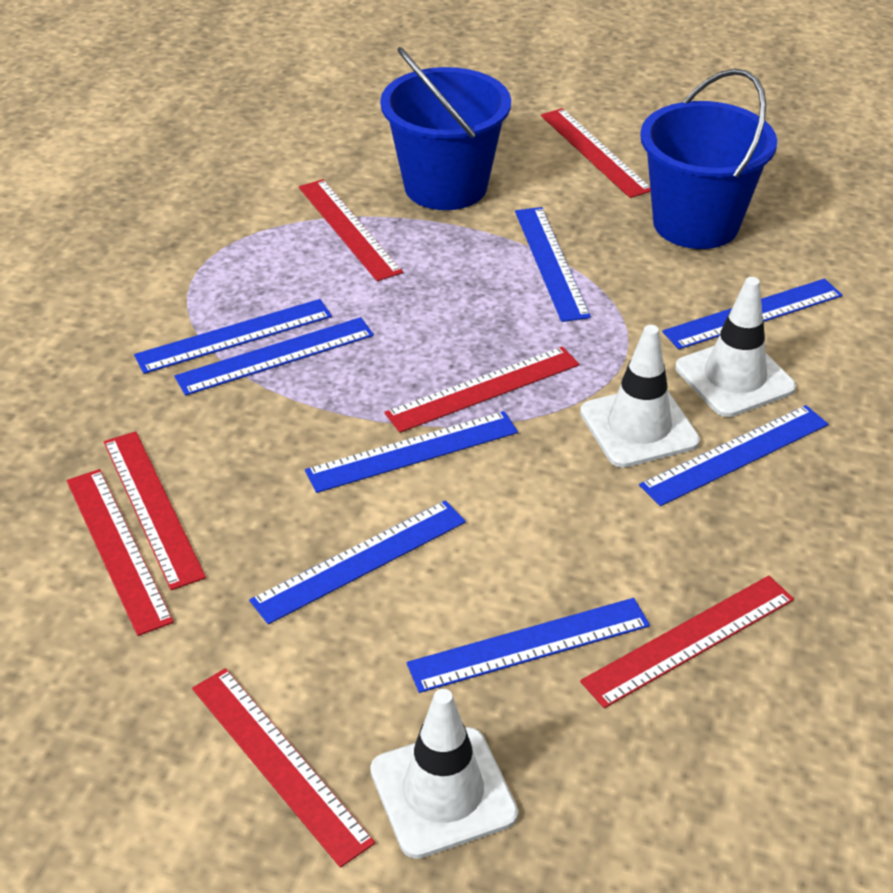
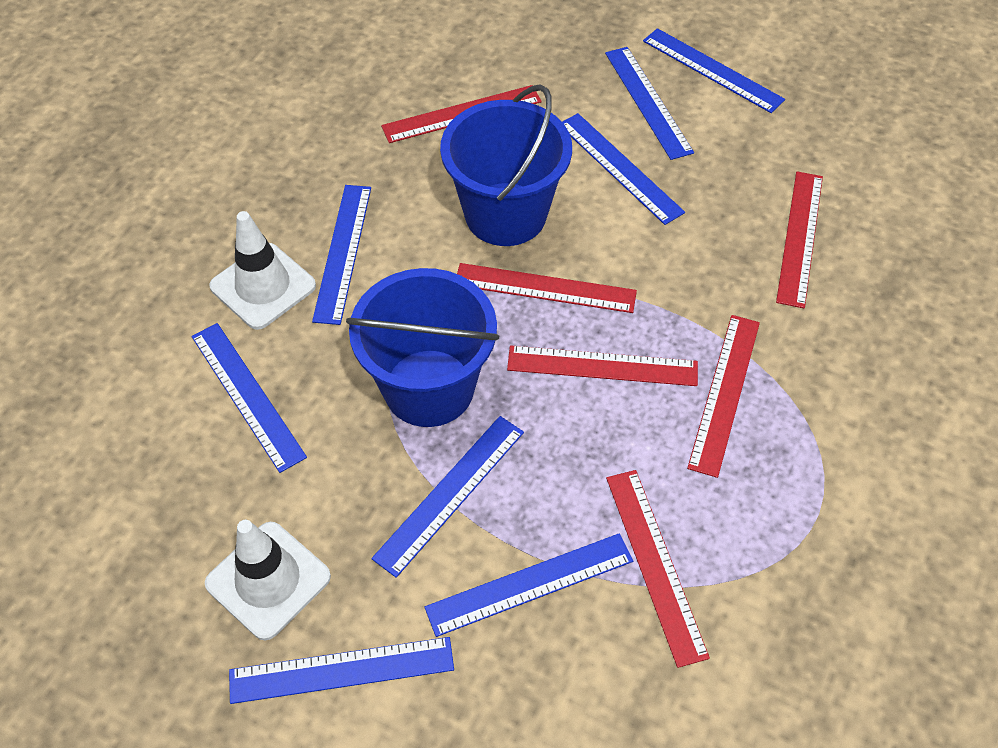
red ruler: 7 -> 6
white traffic cone: 3 -> 2

